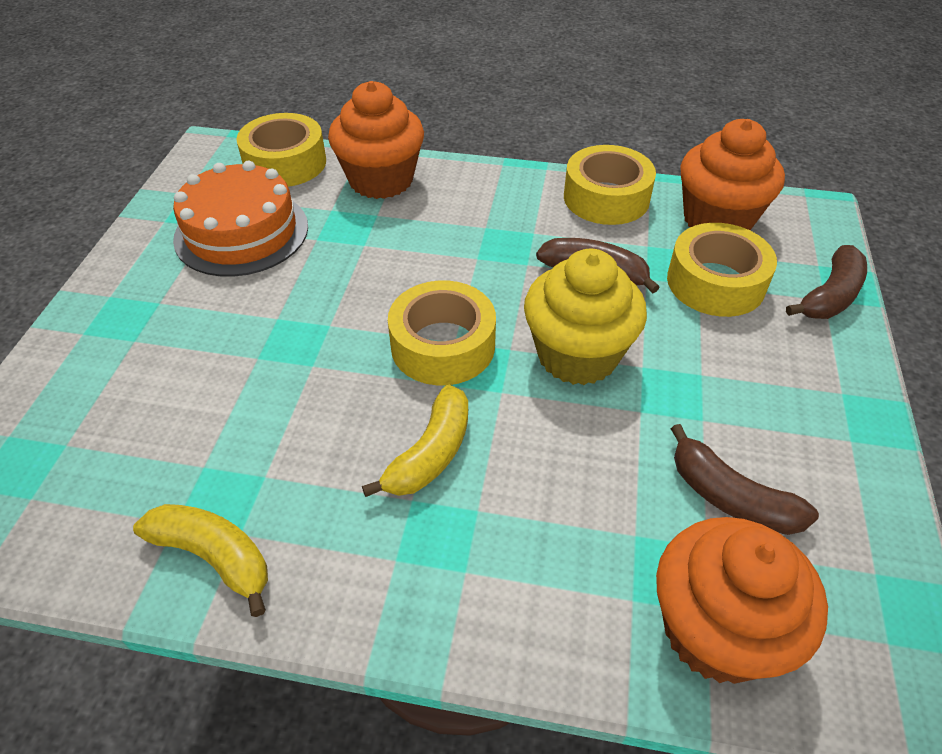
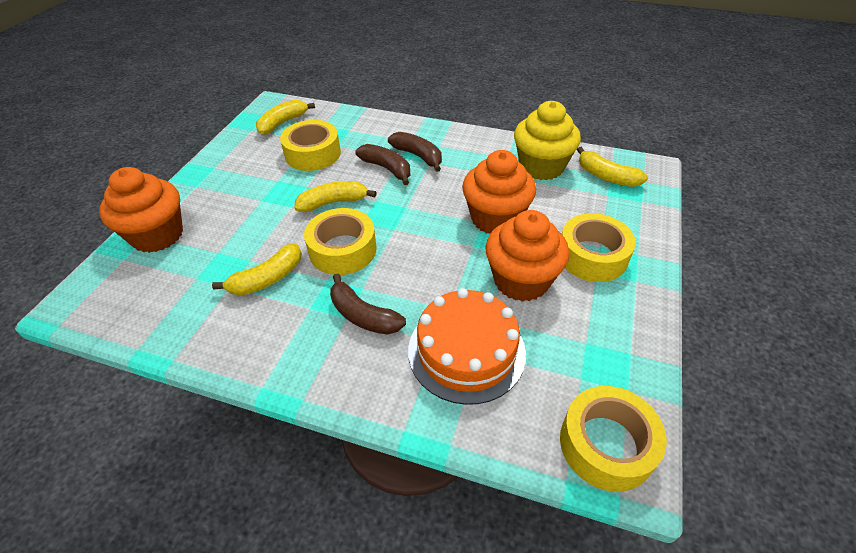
yellow banana: 2 -> 4

